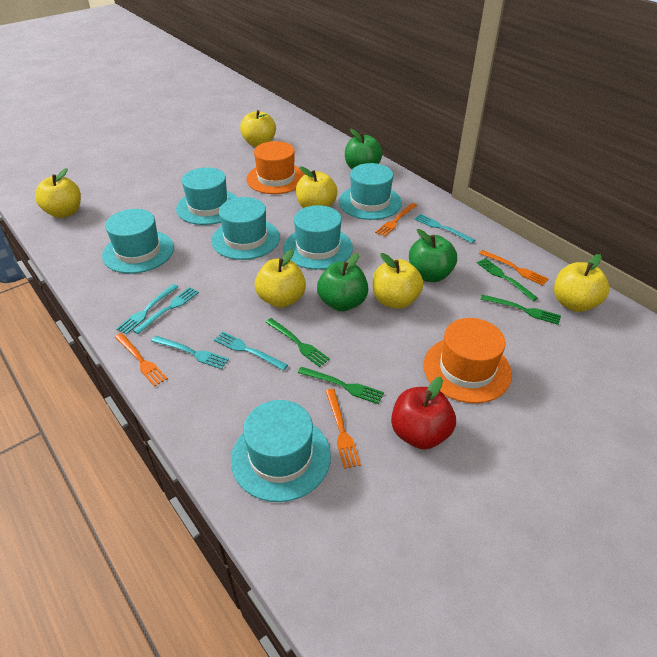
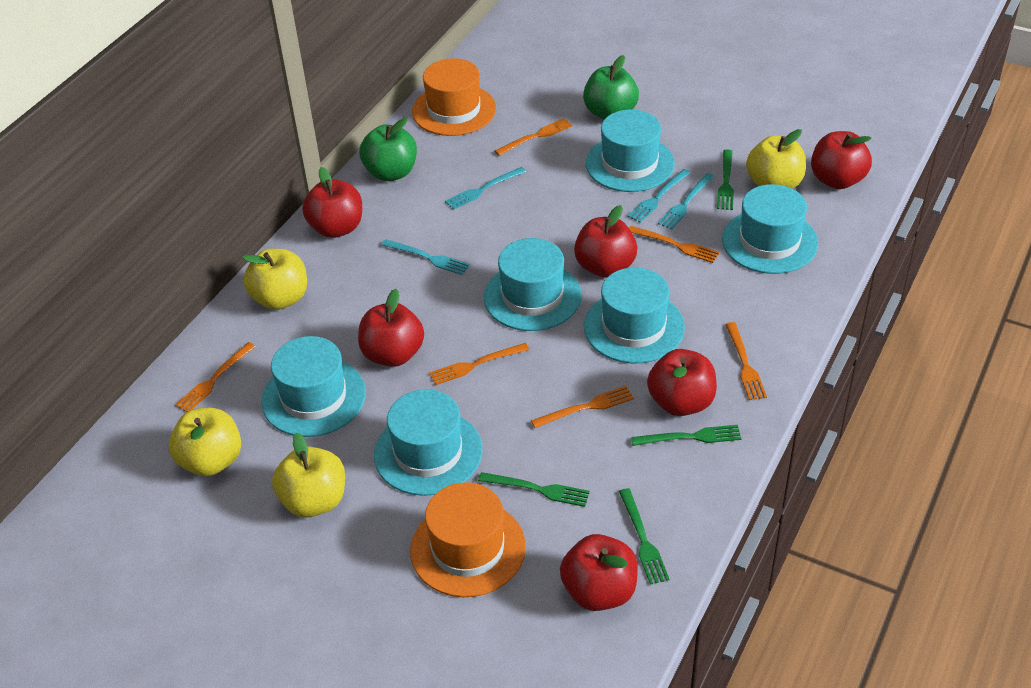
green apple: 3 -> 2
orange fork: 4 -> 6
red apple: 1 -> 6
turquoise fork: 5 -> 4
yellow apple: 6 -> 4

